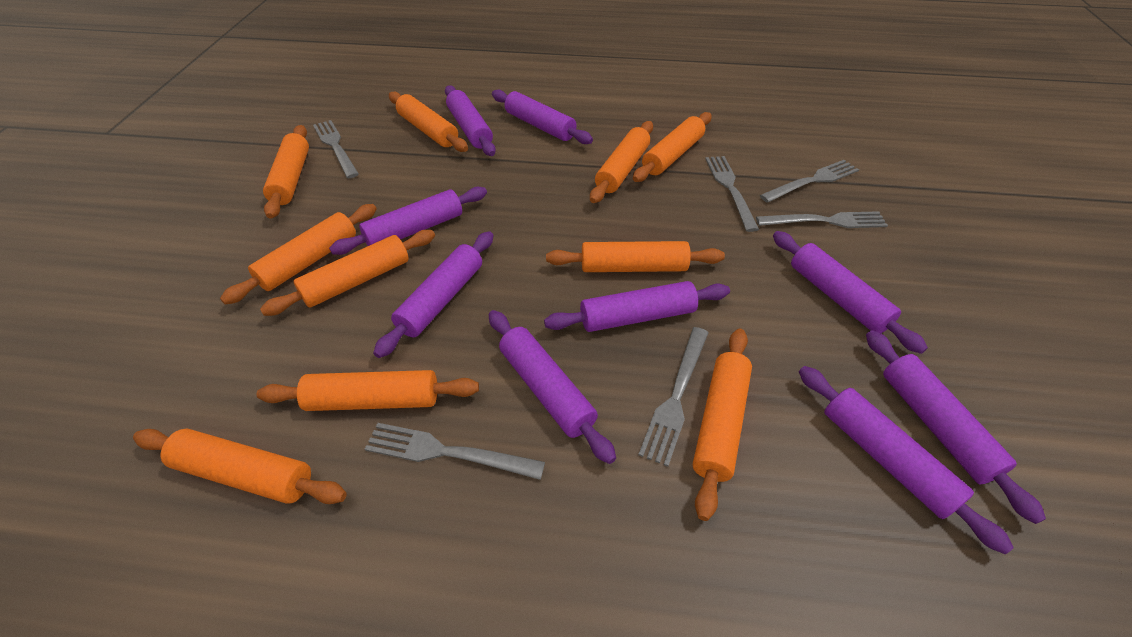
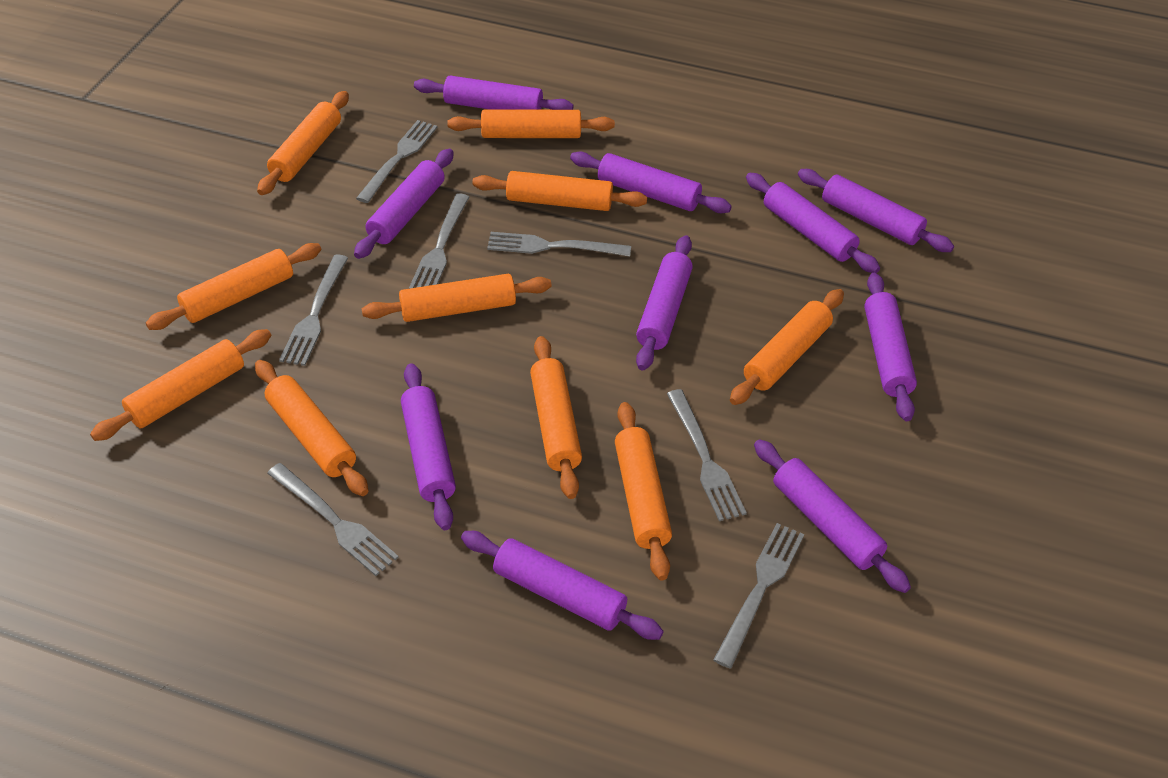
grey fork: 6 -> 7
purple rolling pin: 9 -> 10

